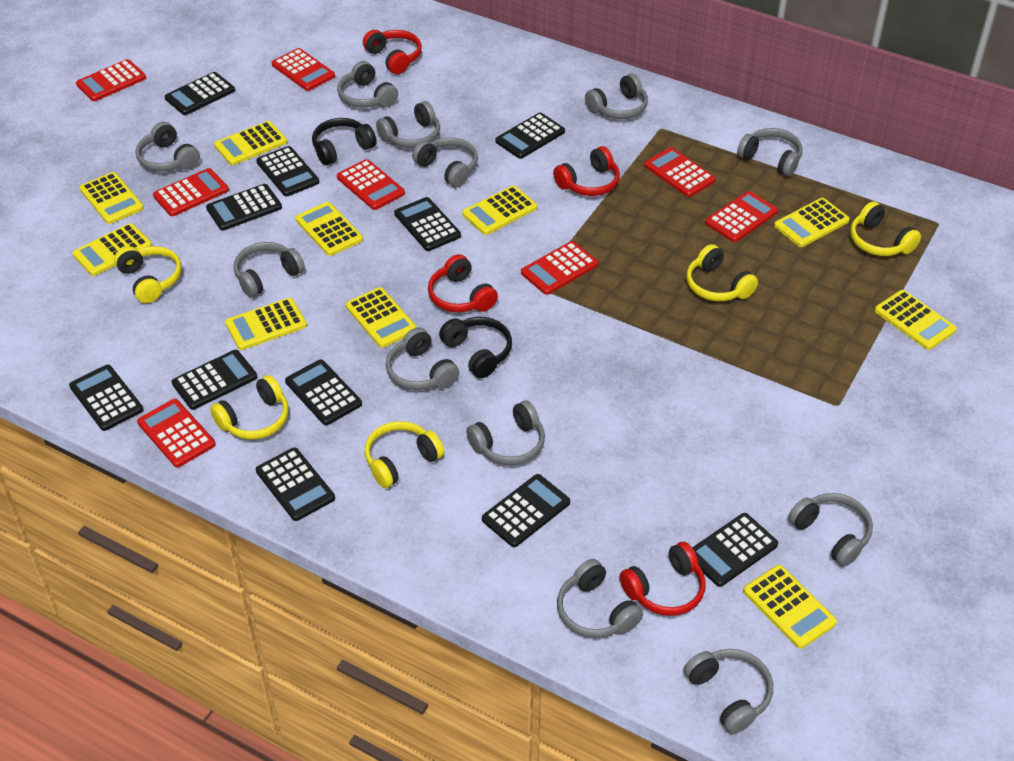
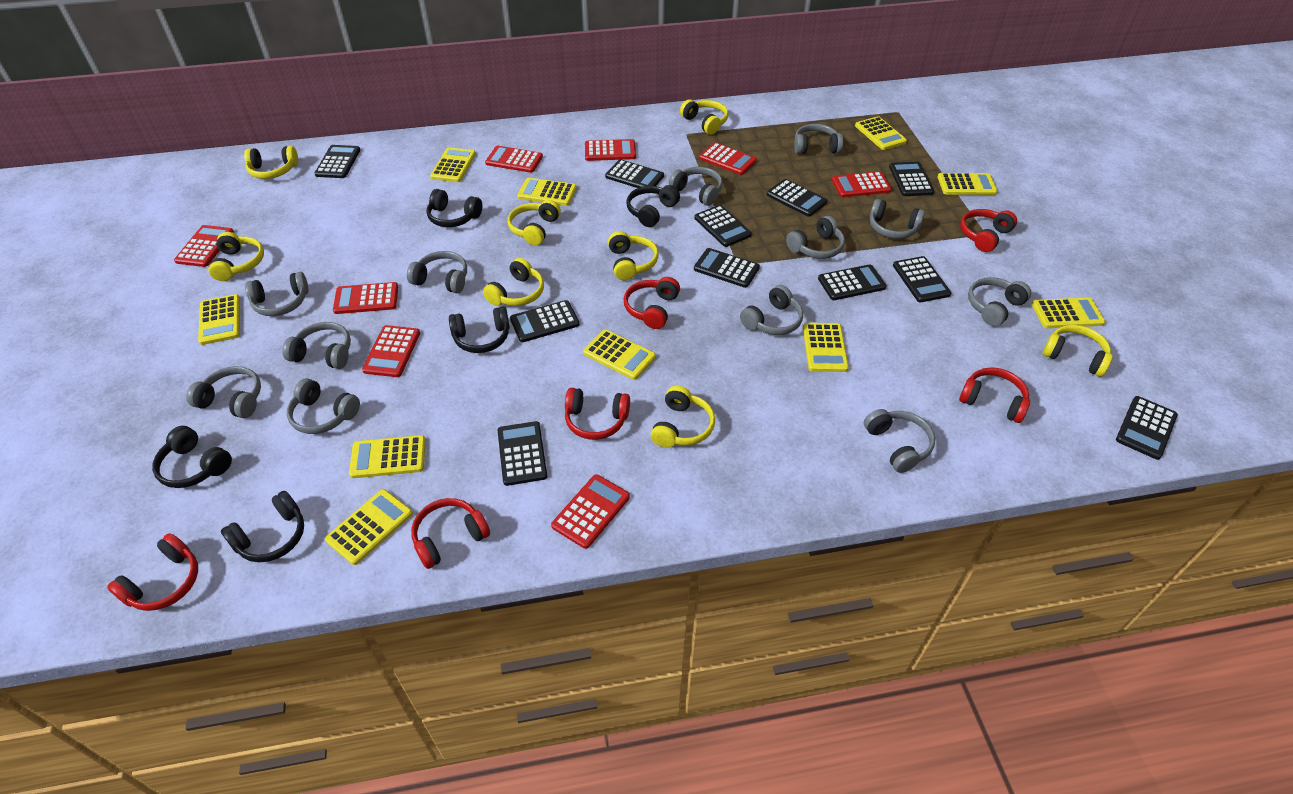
black headphones: 2 -> 5
red headphones: 4 -> 6
yellow headphones: 5 -> 8

